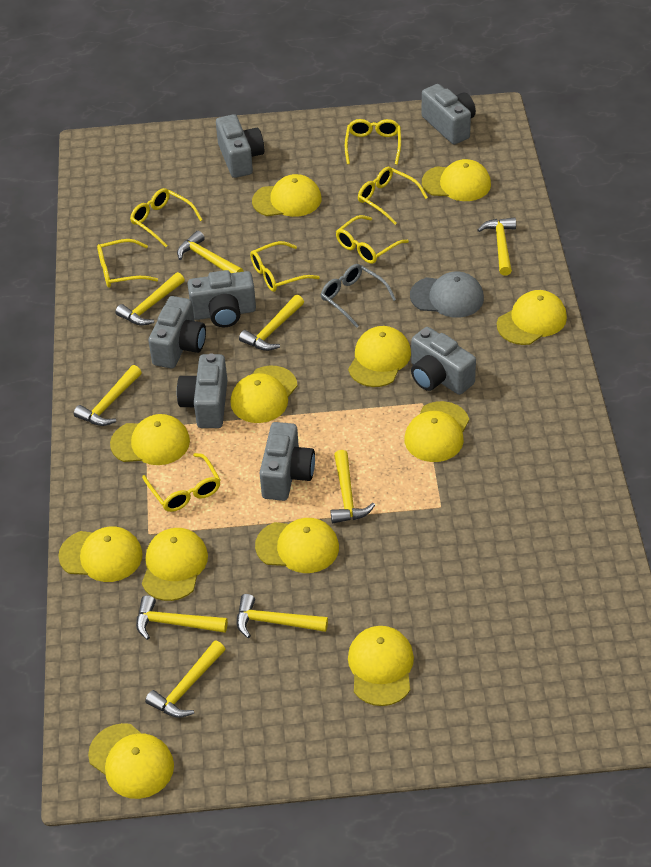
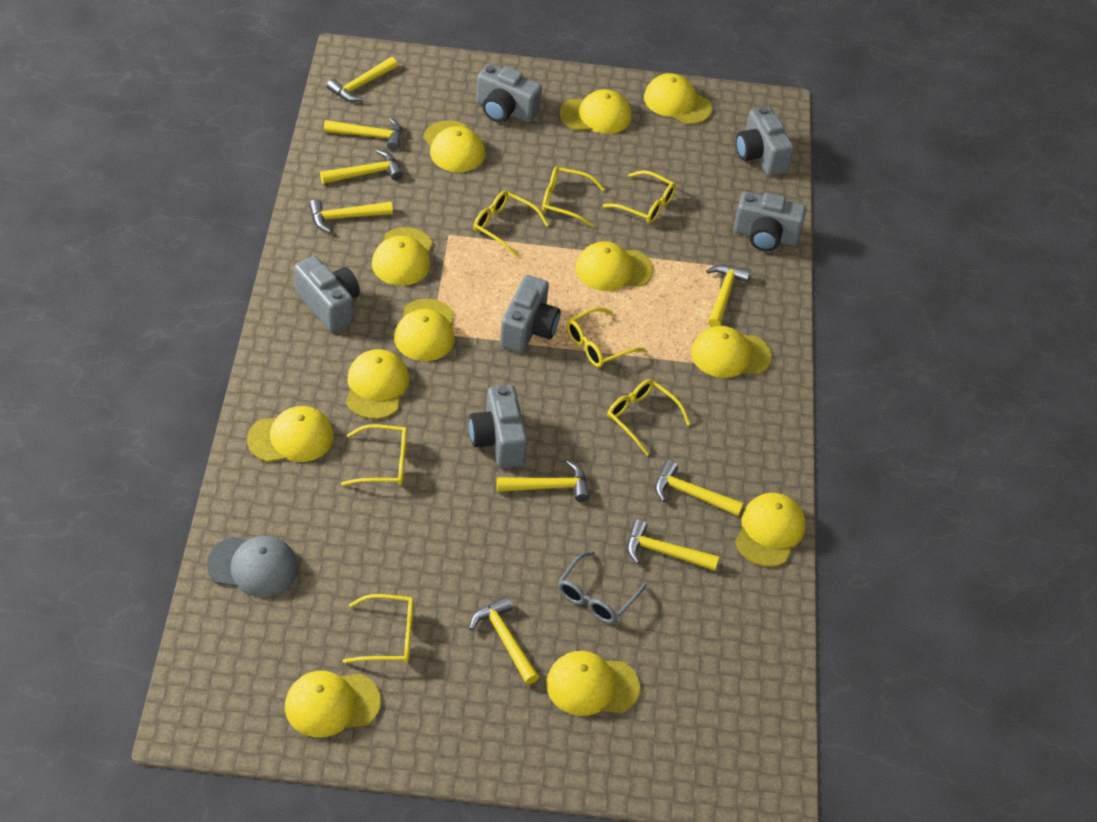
grey camera: 7 -> 6

